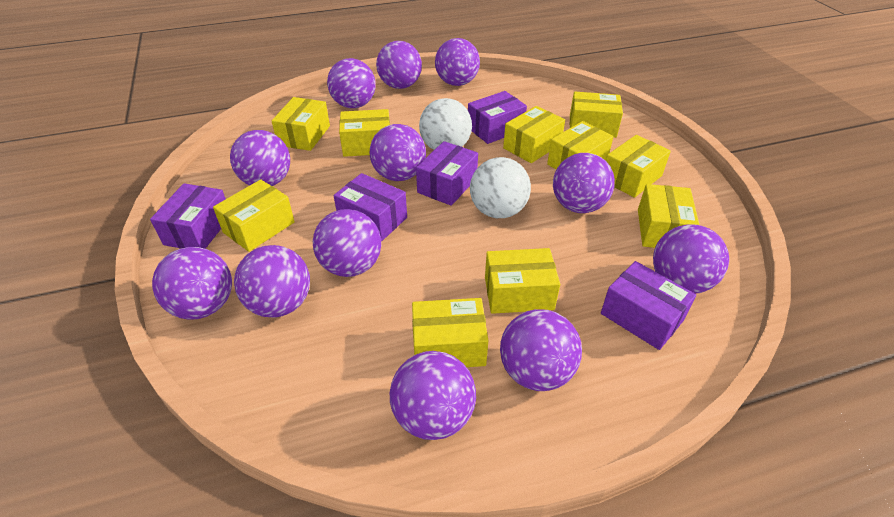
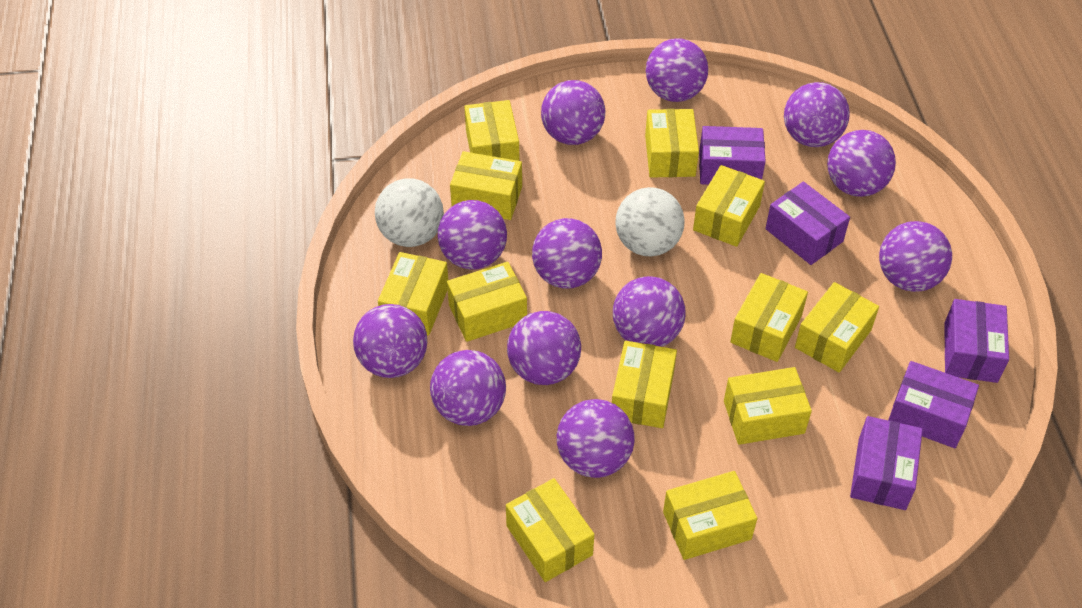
yellow box: 10 -> 12

